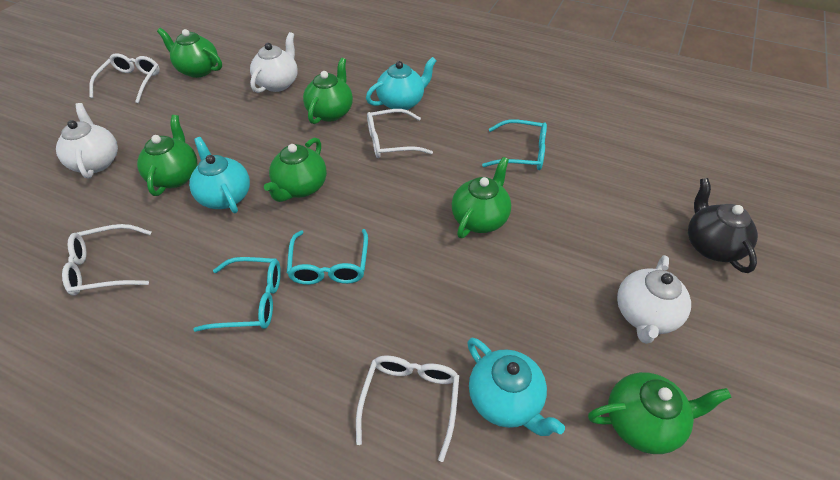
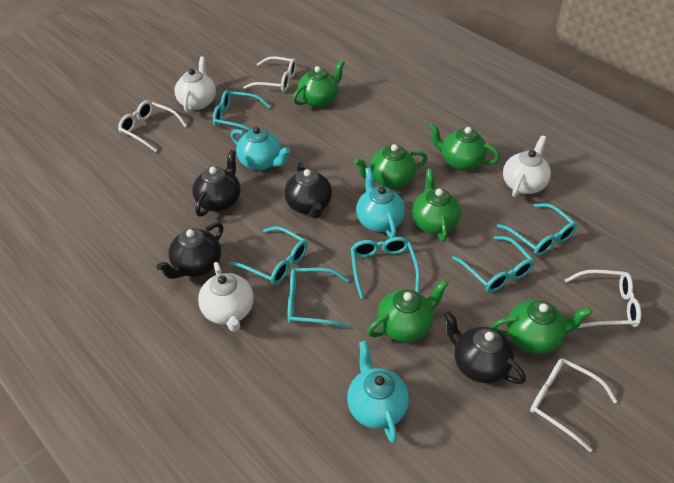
black teapot: 1 -> 4
turquoise glasses: 3 -> 6

